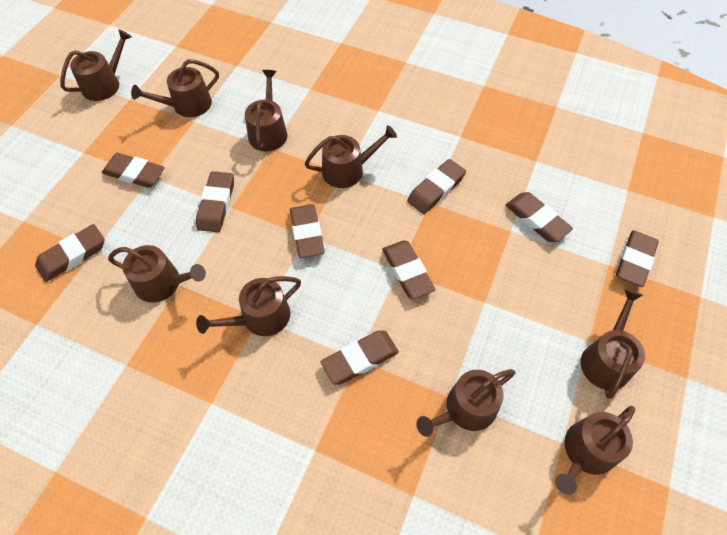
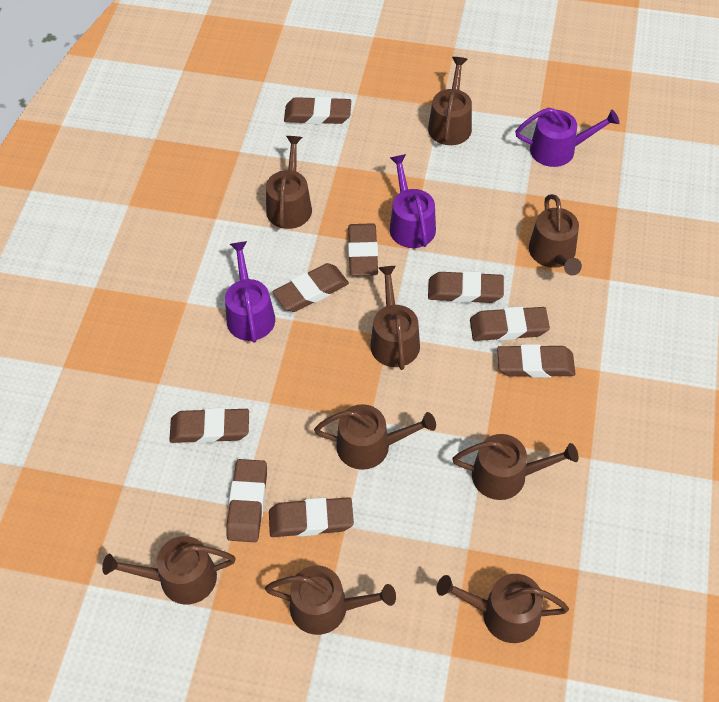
purple watering can: 0 -> 3

